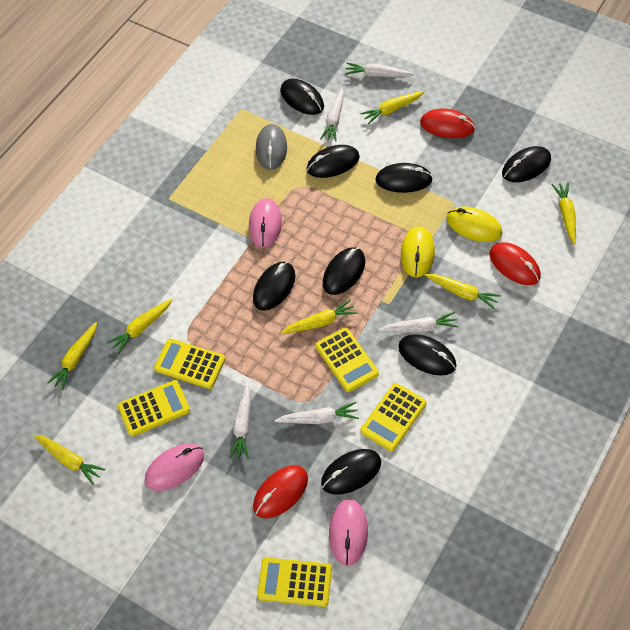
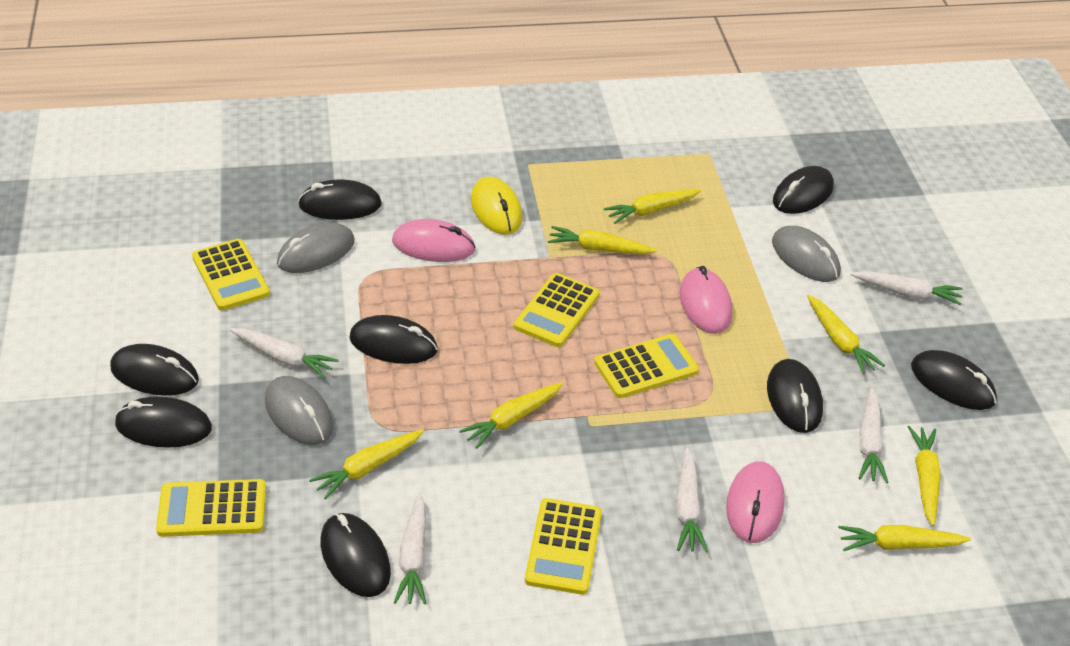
grey mouse: 1 -> 3
red mouse: 3 -> 0
yellow mouse: 2 -> 1

